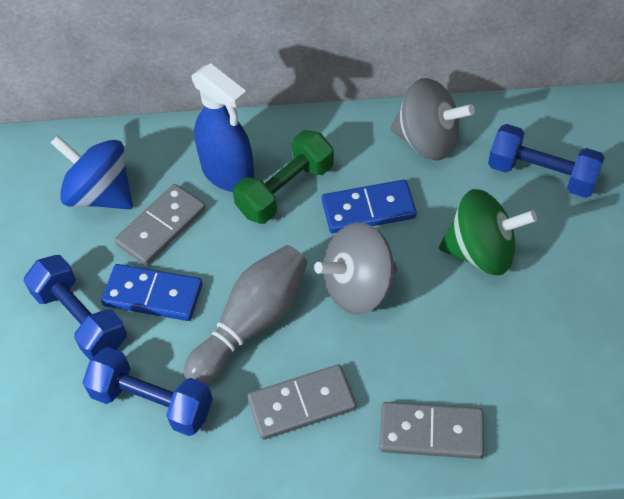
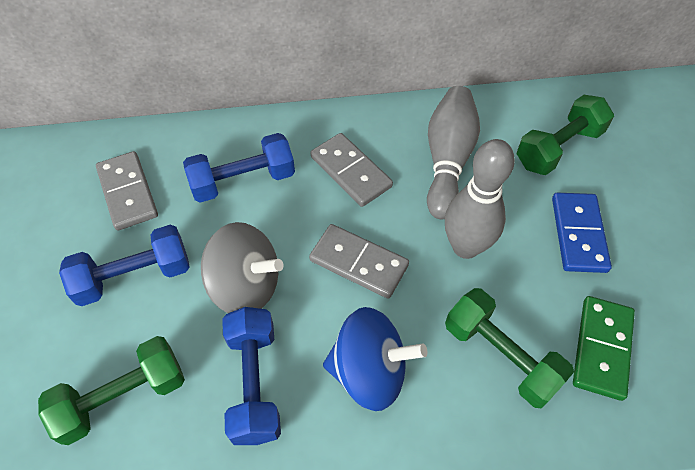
blue domino: 2 -> 1
blue spray bottle: 1 -> 0
green domino: 0 -> 1
green dumbbell: 1 -> 3
green spinning top: 1 -> 0
grey bowling pin: 1 -> 2
grey spinning top: 2 -> 1

